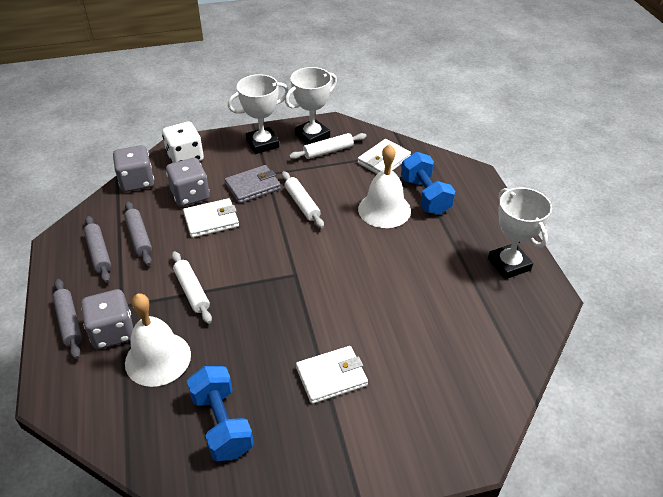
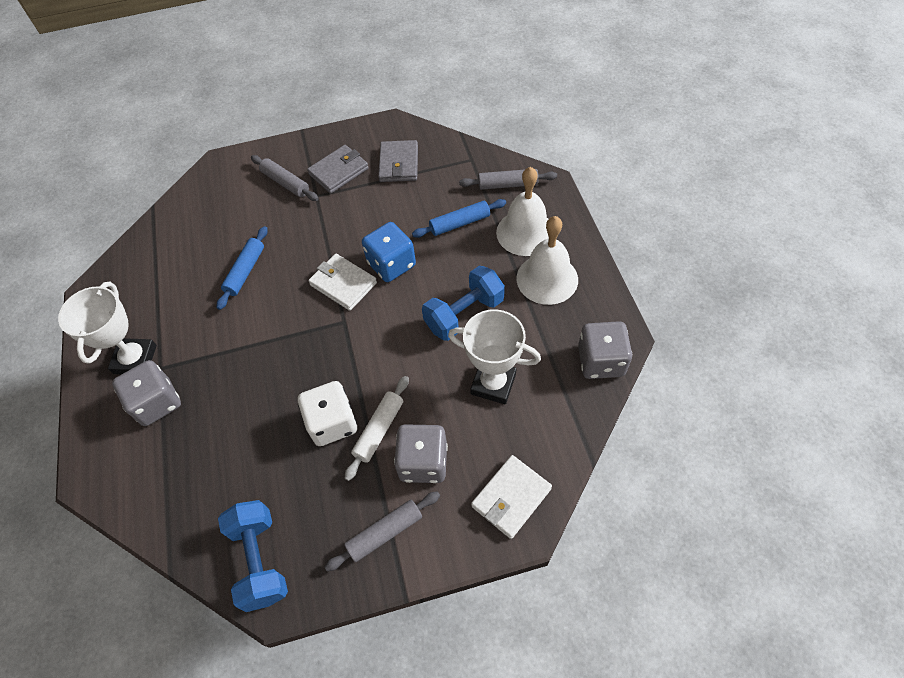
blue dice: 0 -> 1
blue rolling pin: 0 -> 2
grey wallet: 1 -> 2
white rolling pin: 3 -> 1
white trophy: 3 -> 2
white wallet: 3 -> 2

